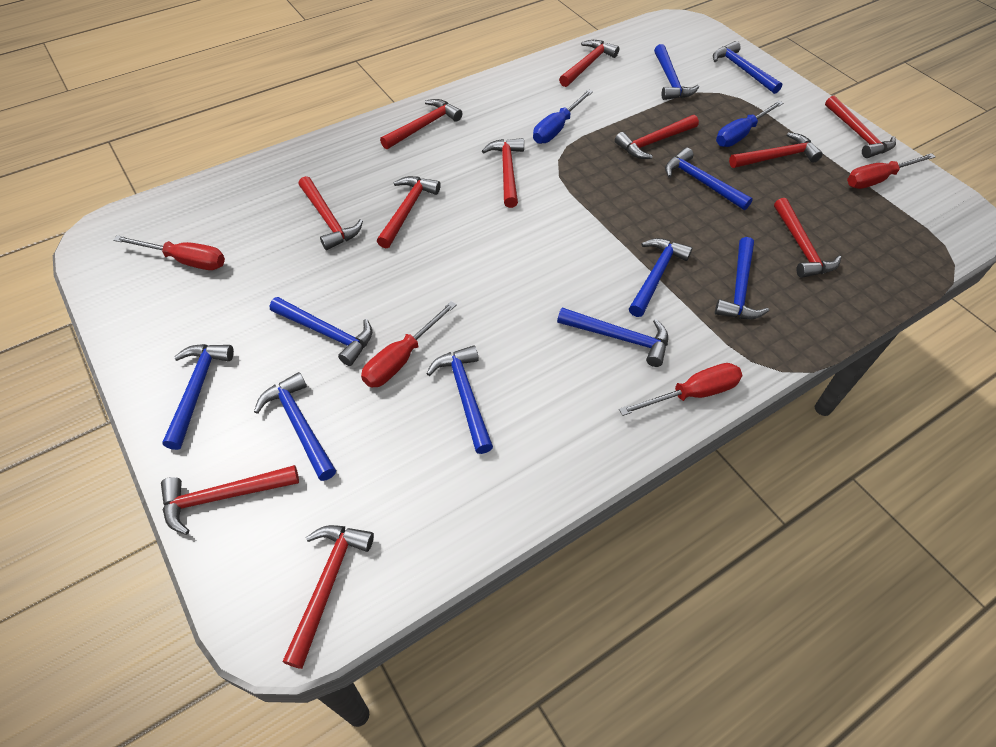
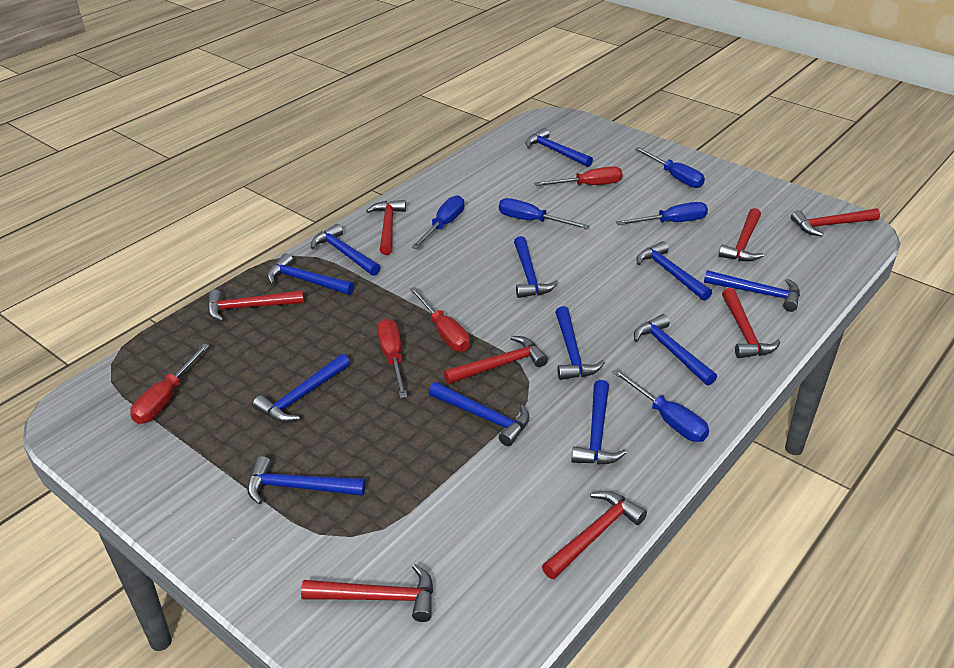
blue hammer: 10 -> 12
blue screwdriver: 2 -> 5
red hammer: 11 -> 8

